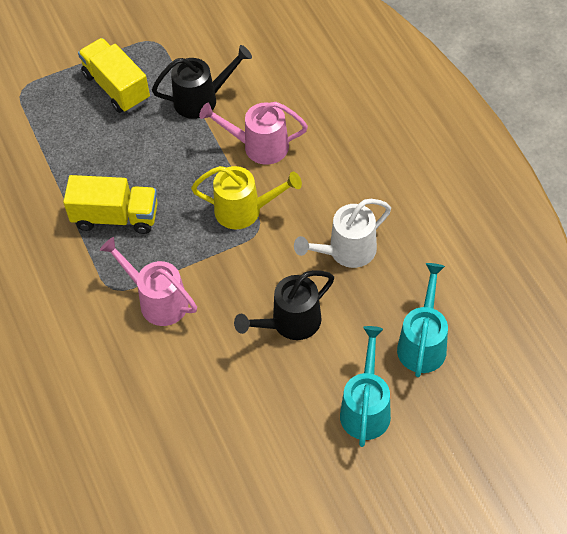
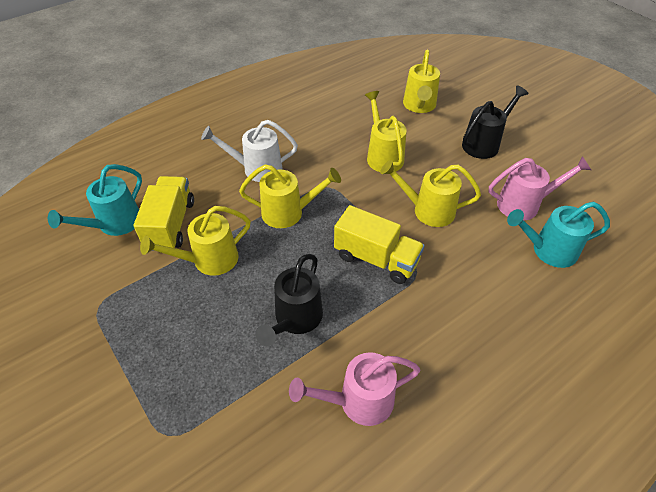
yellow watering can: 1 -> 5

